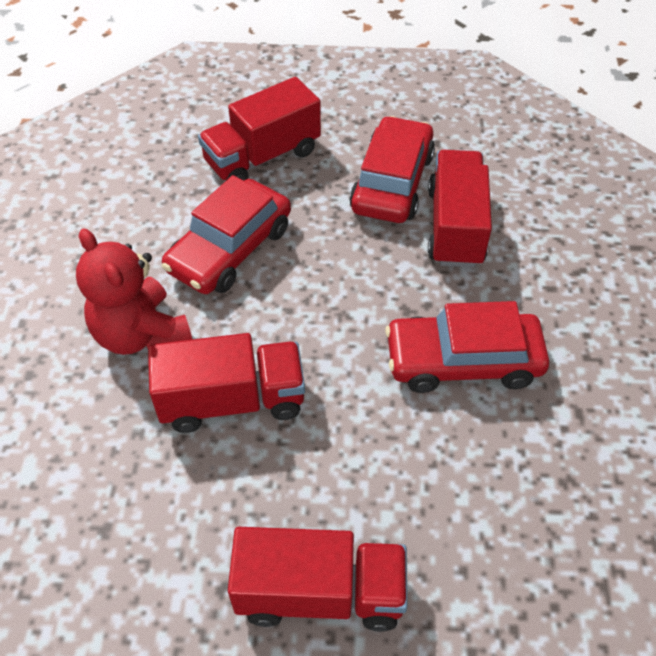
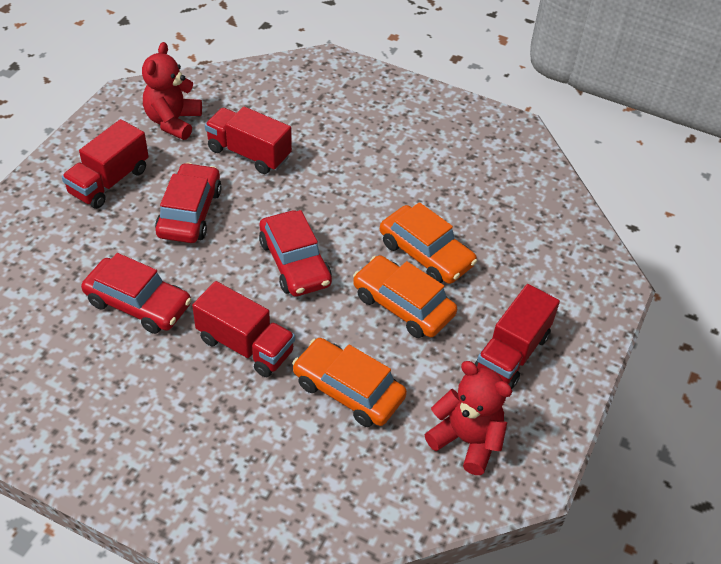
orange car: 0 -> 3
red teddy bear: 1 -> 2

